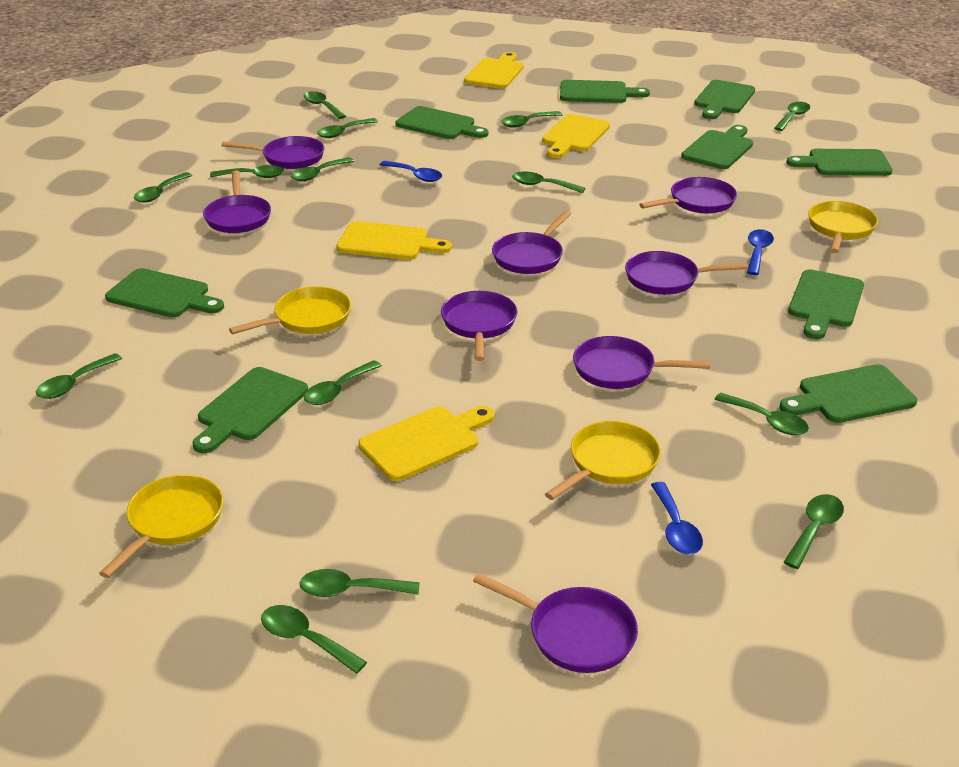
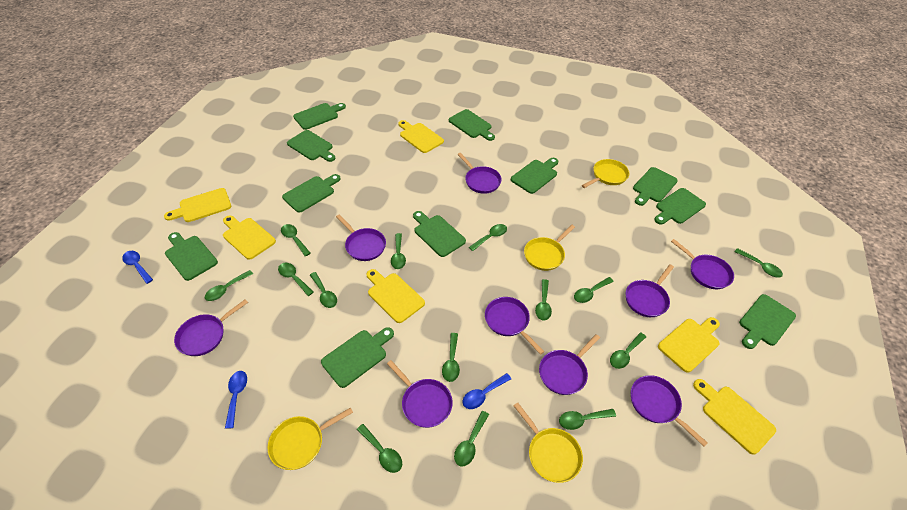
green cutting board: 9 -> 11
purple pan: 8 -> 9
yellow cutting board: 4 -> 6

